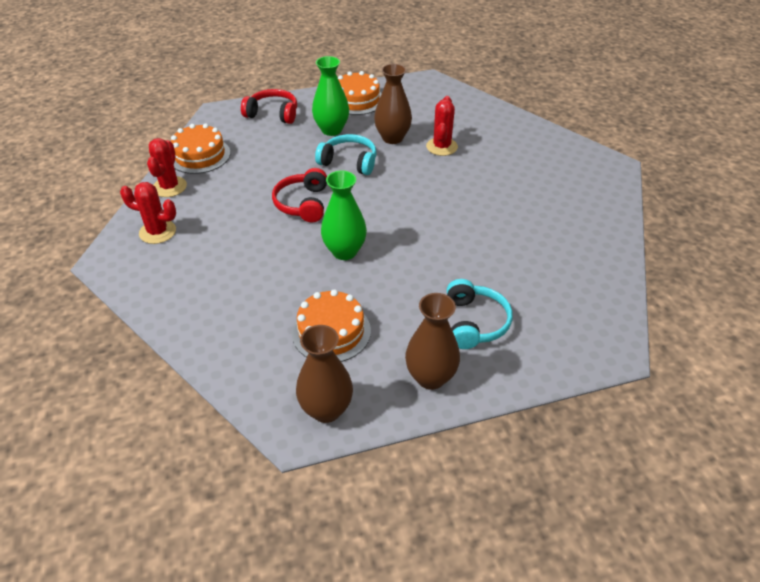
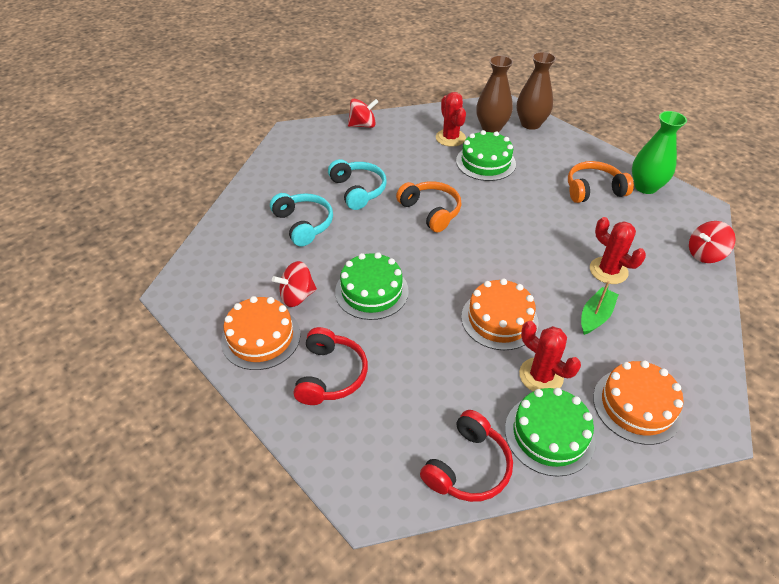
brown vase: 3 -> 2
green boat: 0 -> 1
green cake: 0 -> 3
green vase: 2 -> 1
orange headphones: 0 -> 2
red spinning top: 0 -> 3

